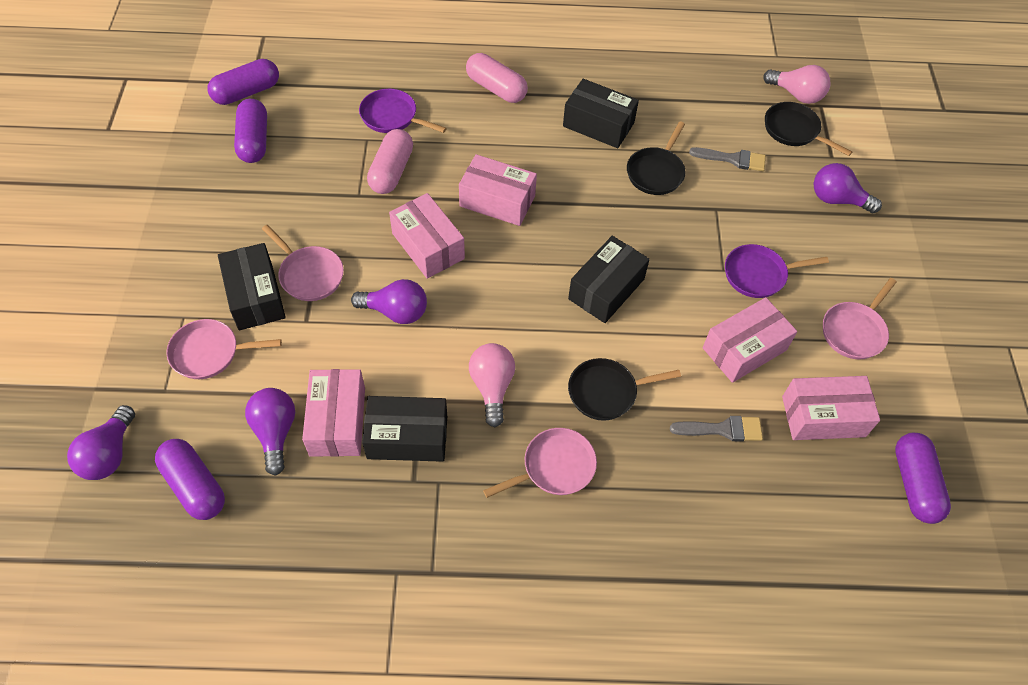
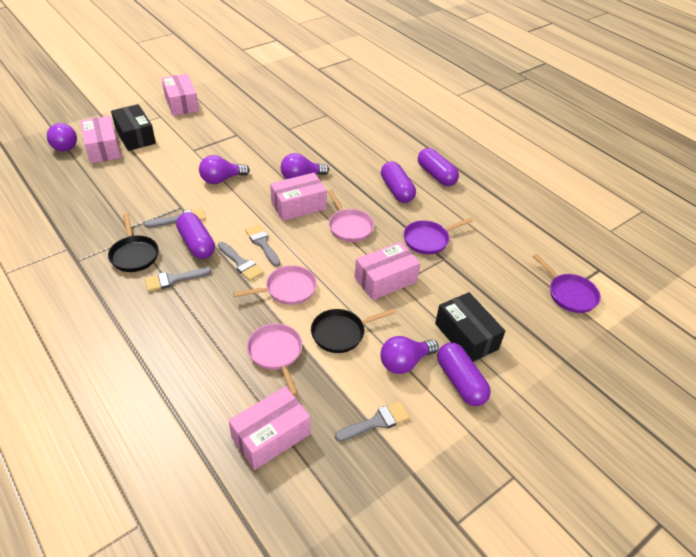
black box: 4 -> 2
black pan: 3 -> 2
grey brush: 2 -> 5
pink capsule: 2 -> 0
pink light bulb: 2 -> 0
pink pan: 4 -> 3

